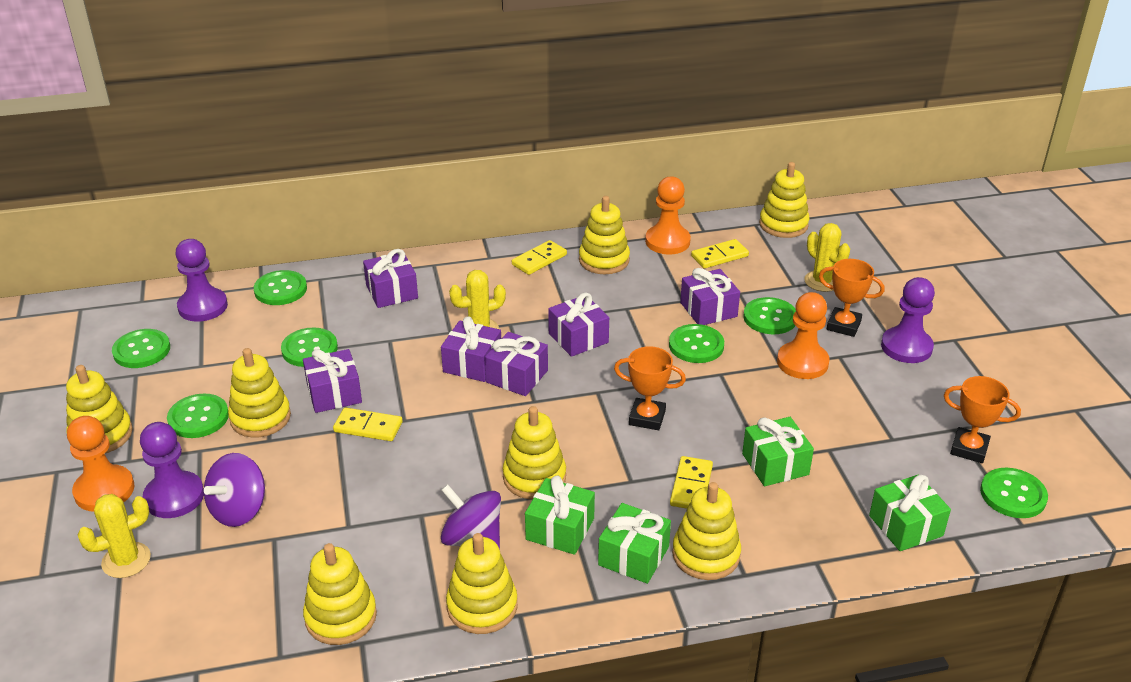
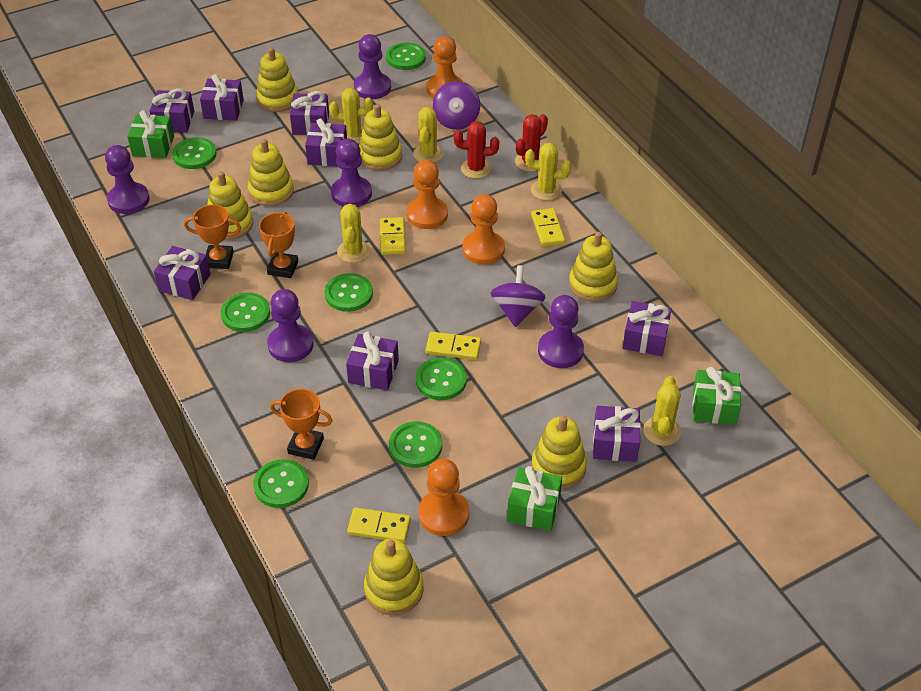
green gift: 4 -> 3
orange pawn: 3 -> 4
purple gift: 6 -> 8
purple pawn: 3 -> 5
red cactus: 0 -> 2
yellow cactus: 3 -> 5
yellow stacking toy: 8 -> 7

